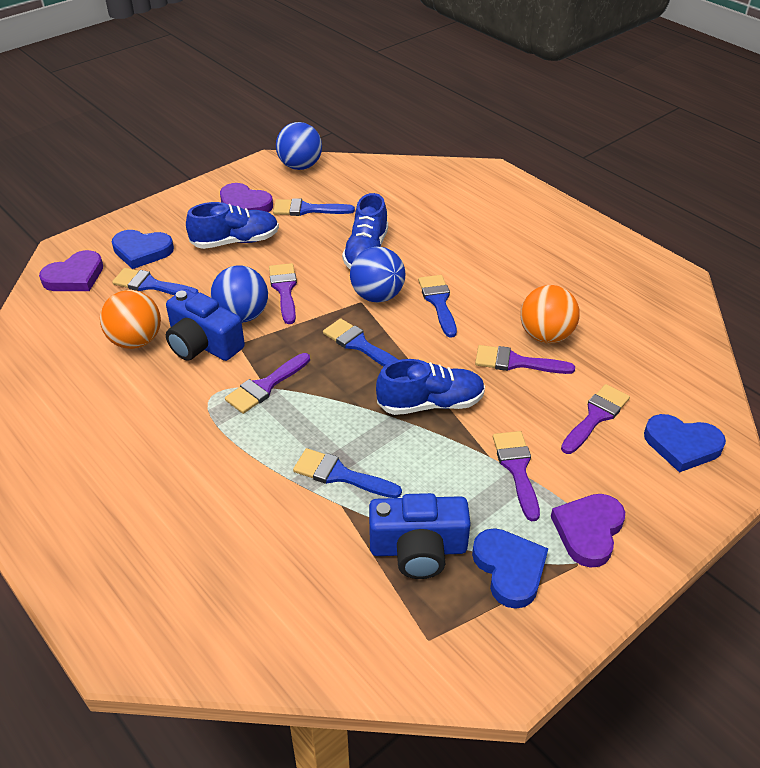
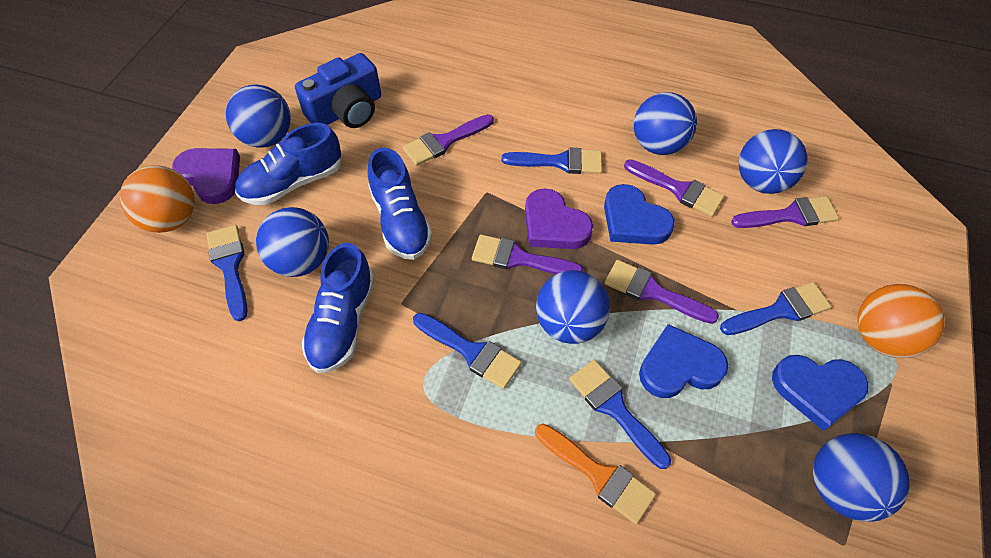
blue ball: 3 -> 6
blue camera: 2 -> 1
orange brush: 0 -> 1
purple heart: 3 -> 2

